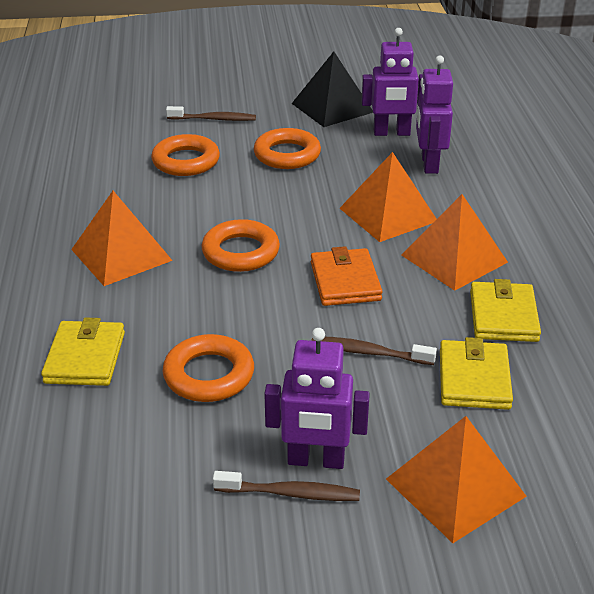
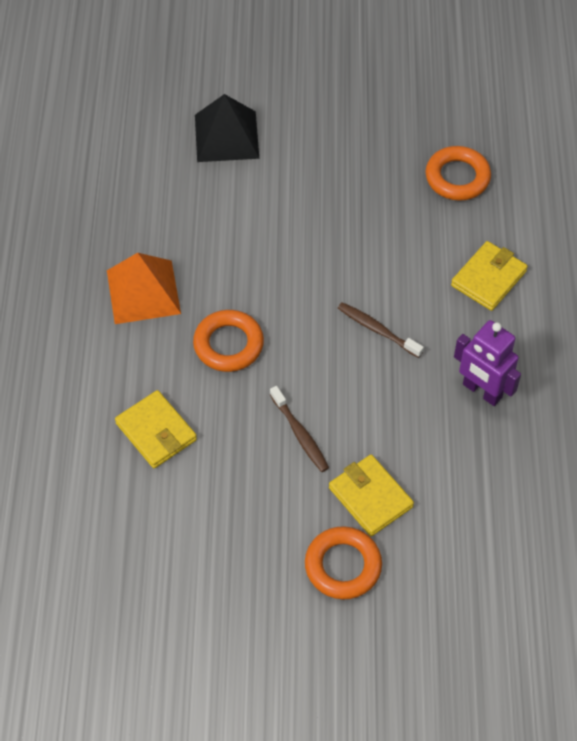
brown toothbrush: 3 -> 2
orange pyramid: 4 -> 1
orange ring: 4 -> 3
orange wallet: 1 -> 0
purple robot: 3 -> 1

